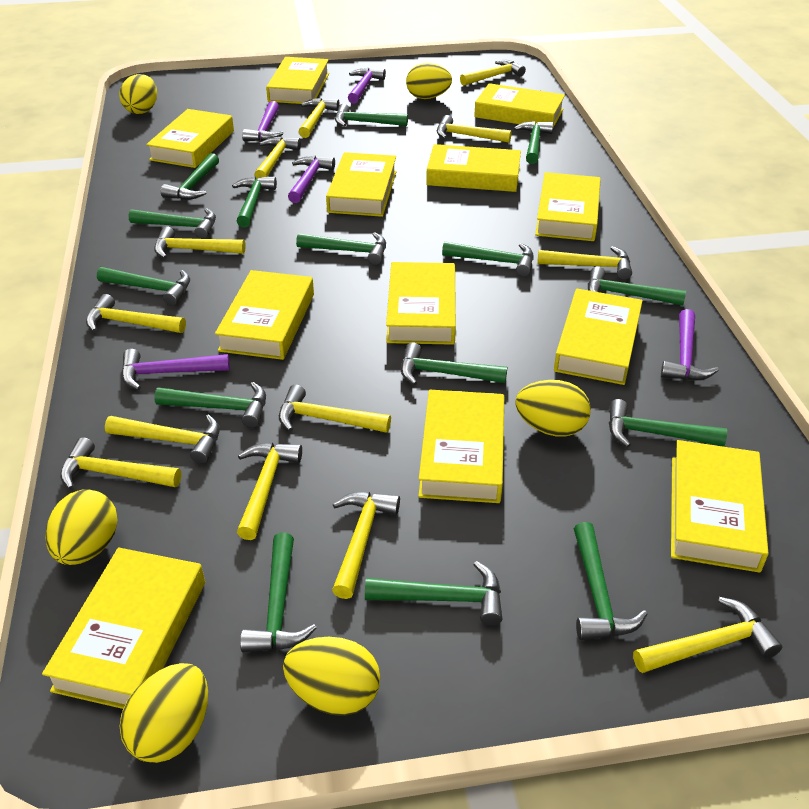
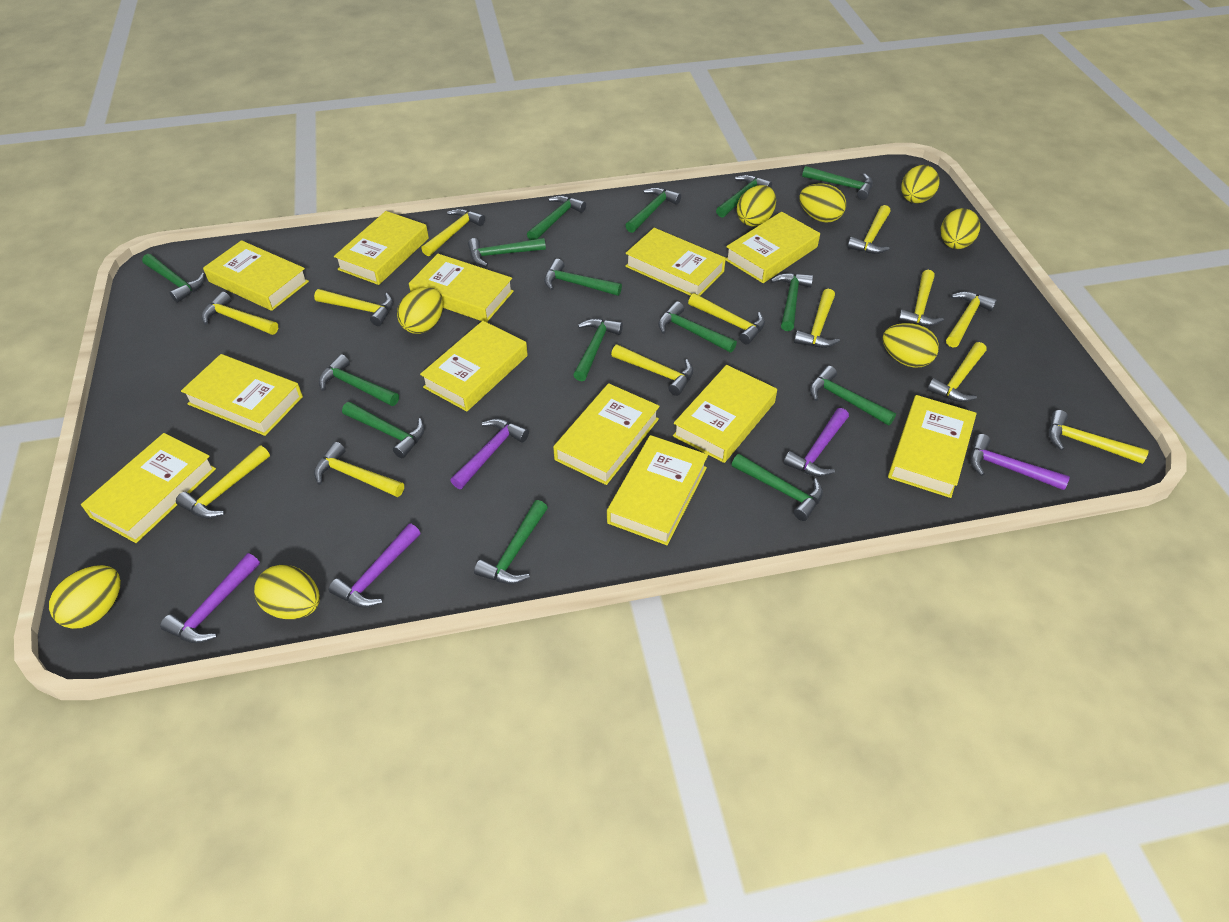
yellow egg: 6 -> 8

